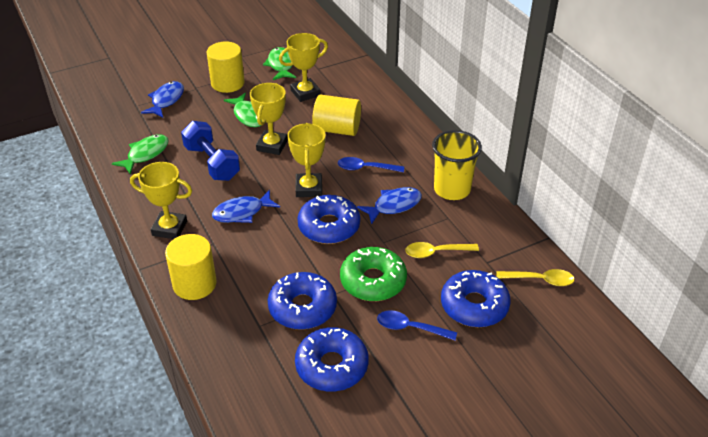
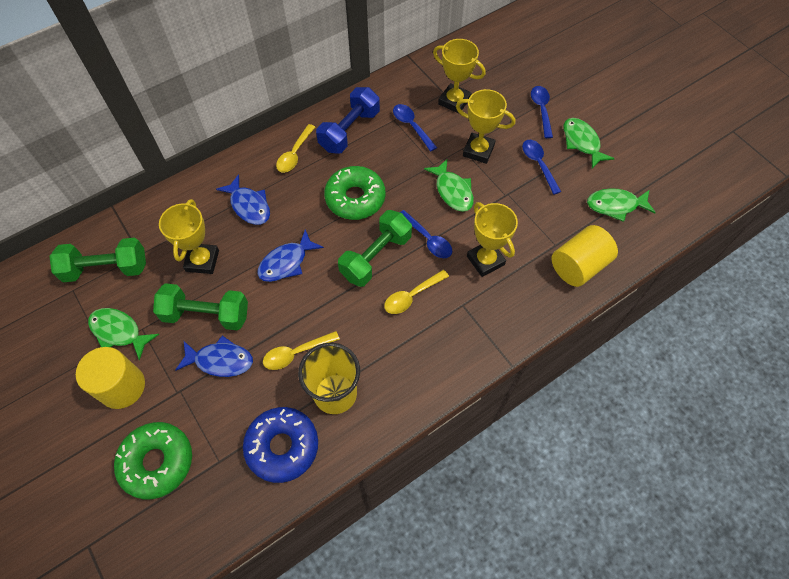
blue donut: 4 -> 1
blue spoon: 2 -> 4
green donut: 1 -> 2
green dumbbell: 0 -> 3
green fish: 3 -> 4
yellow cylinder: 3 -> 2
yellow spoon: 2 -> 3

